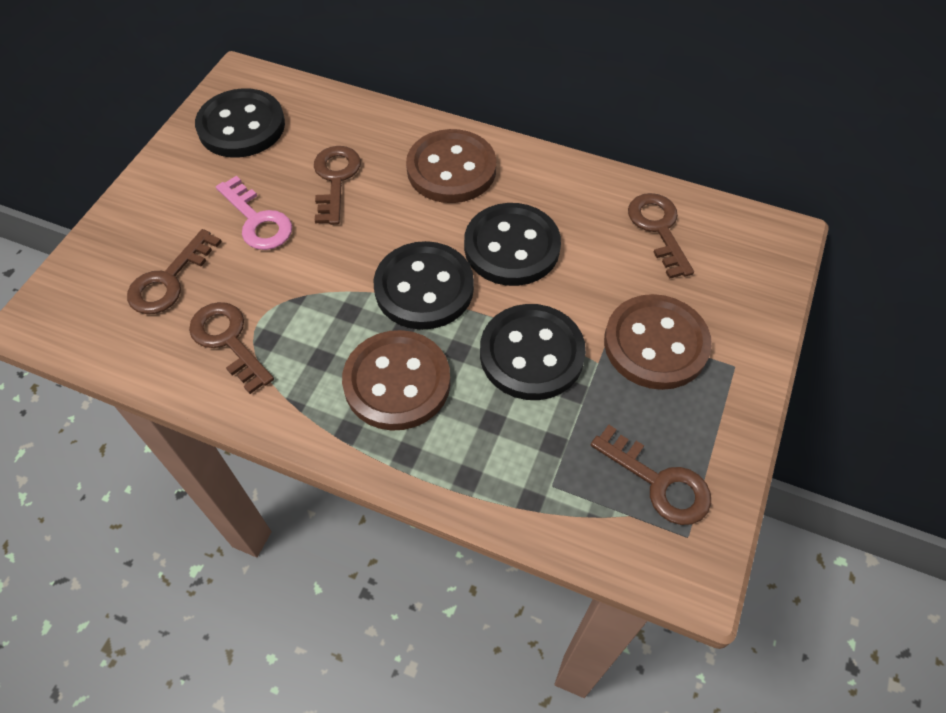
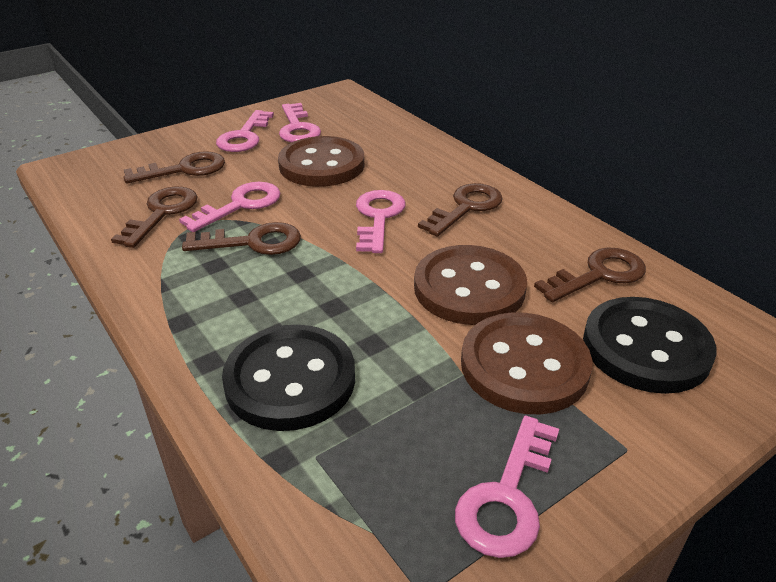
black button: 4 -> 2
pink key: 1 -> 5

